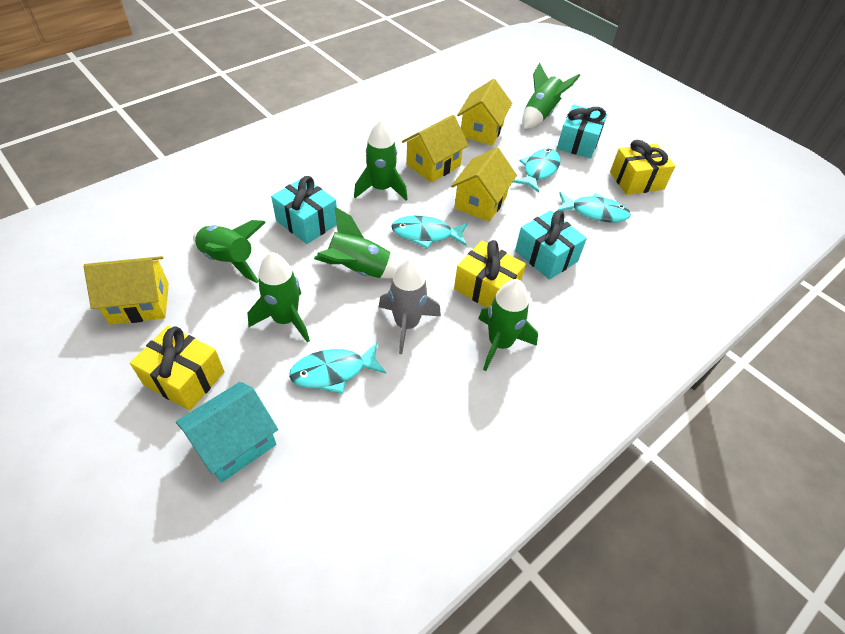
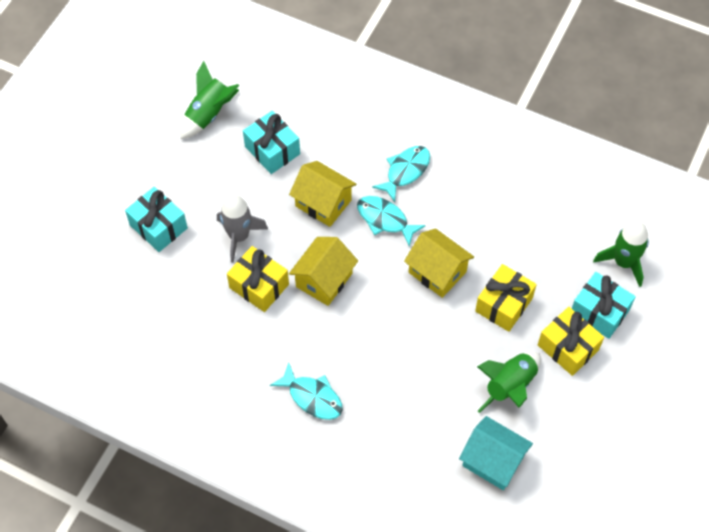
green rocket: 6 -> 3
turquoise fish: 4 -> 3
yellow house: 4 -> 3

